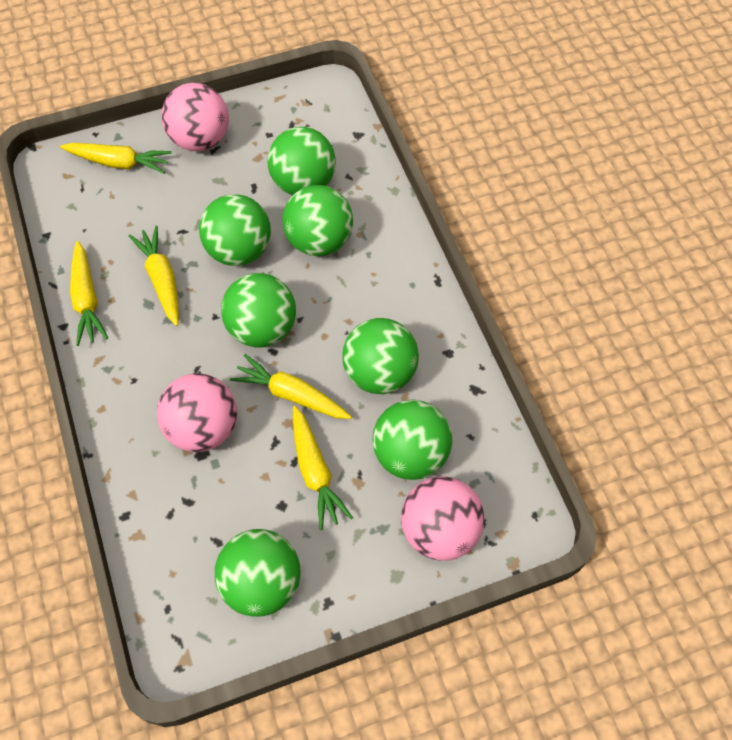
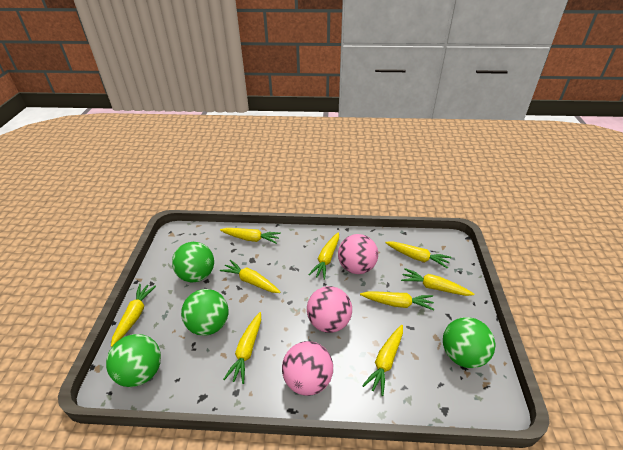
green ball: 7 -> 4
yellow carrot: 5 -> 9

